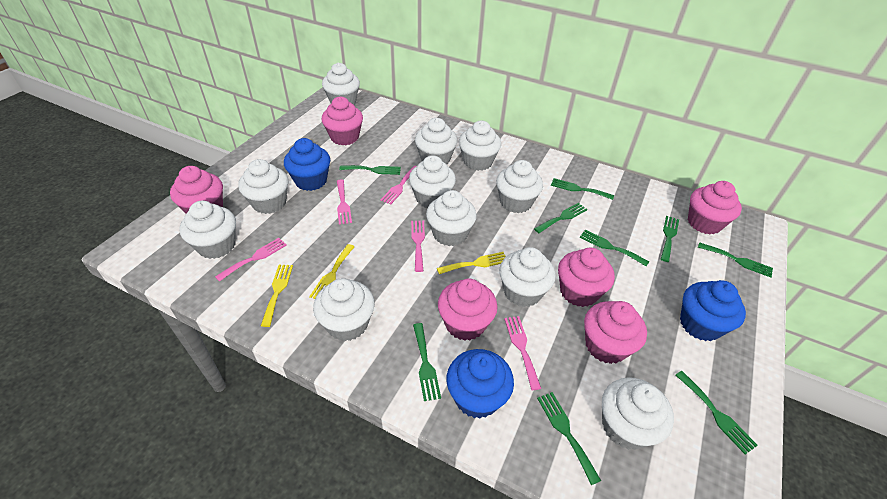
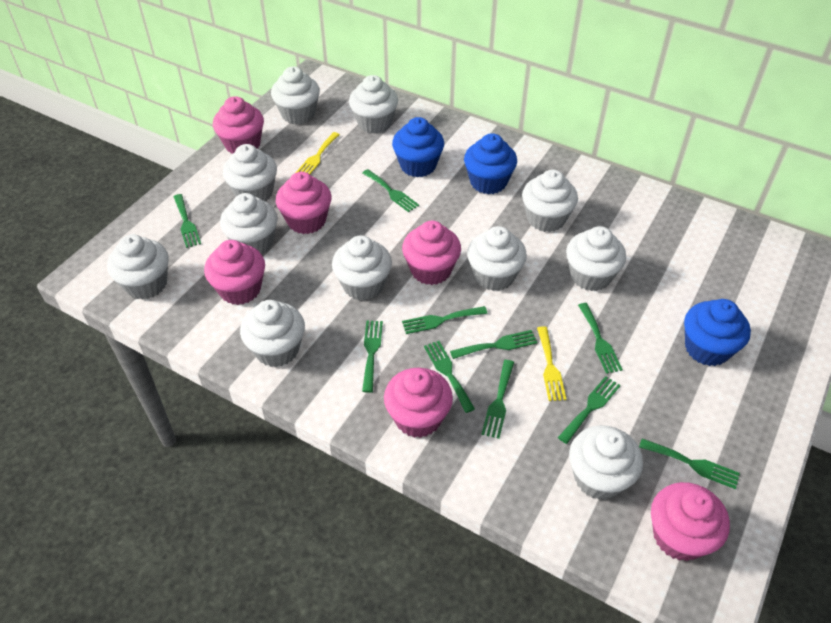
green fork: 9 -> 10
pink fork: 5 -> 0
yellow fork: 3 -> 2

